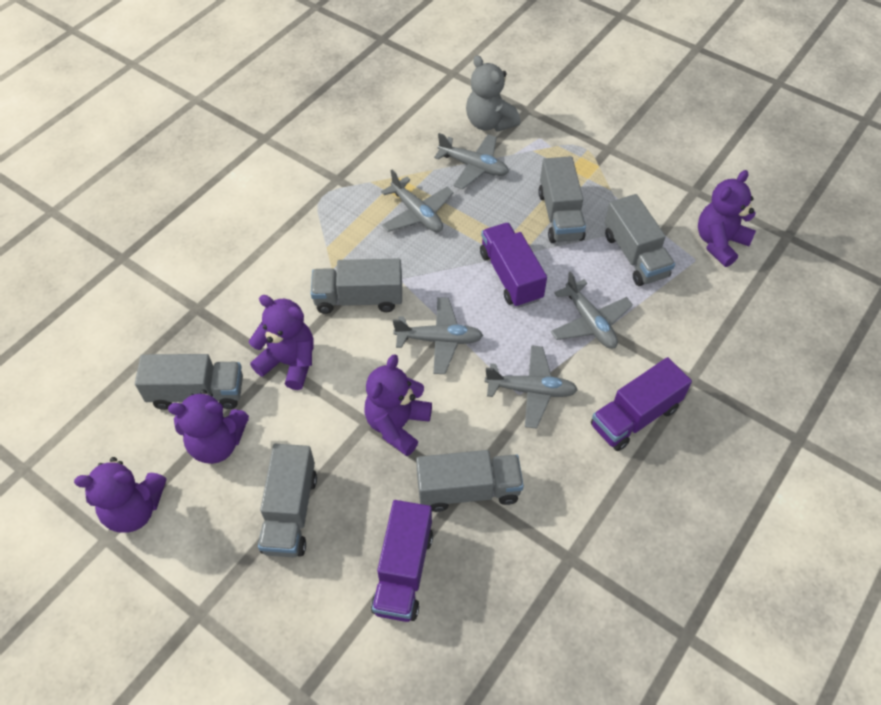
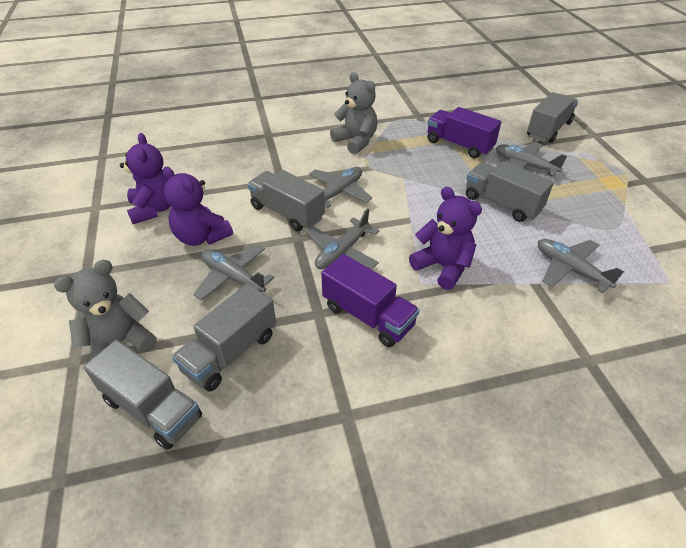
grey teddy bear: 1 -> 2
grey truck: 6 -> 5
purple teddy bear: 5 -> 3
purple truck: 3 -> 2

